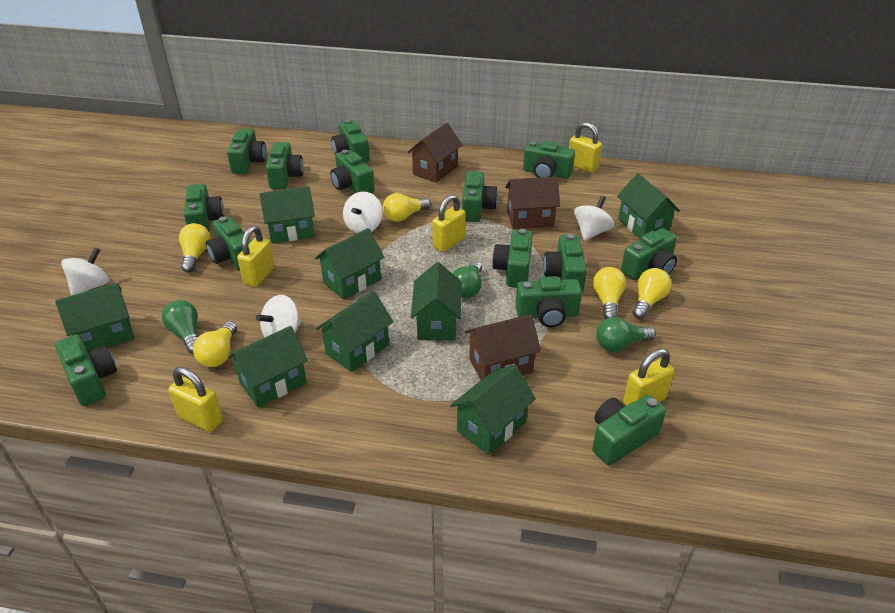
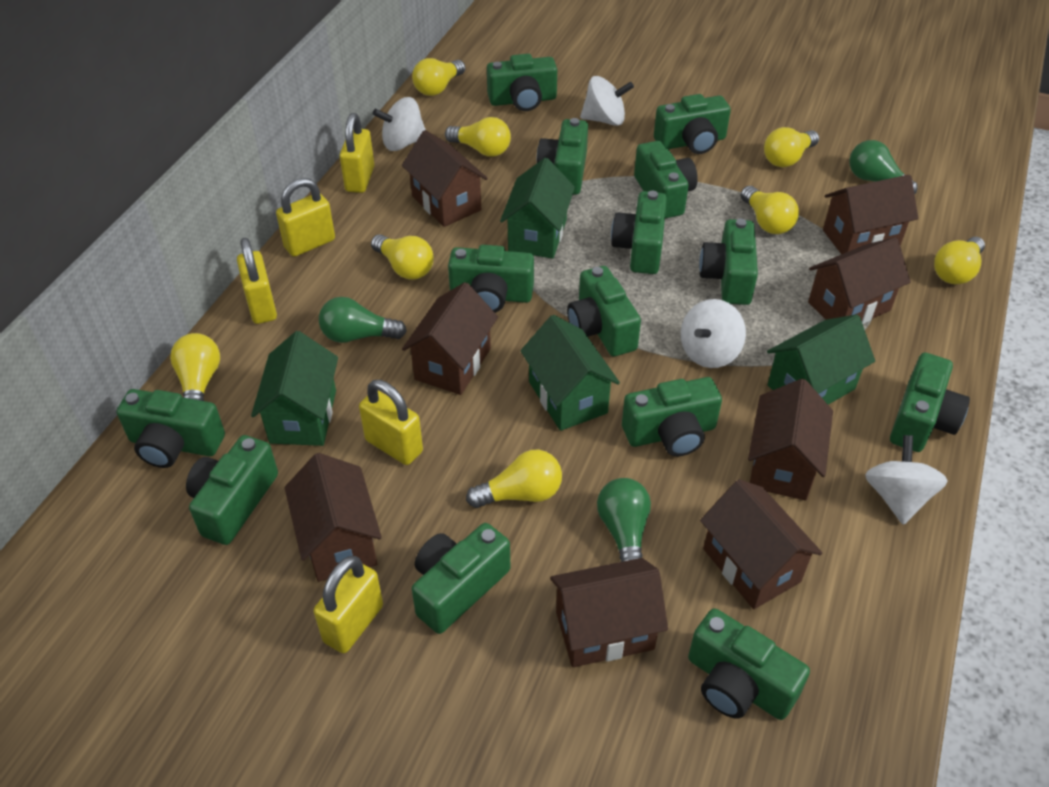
brown house: 3 -> 8
green house: 8 -> 4
yellow light bulb: 5 -> 8

